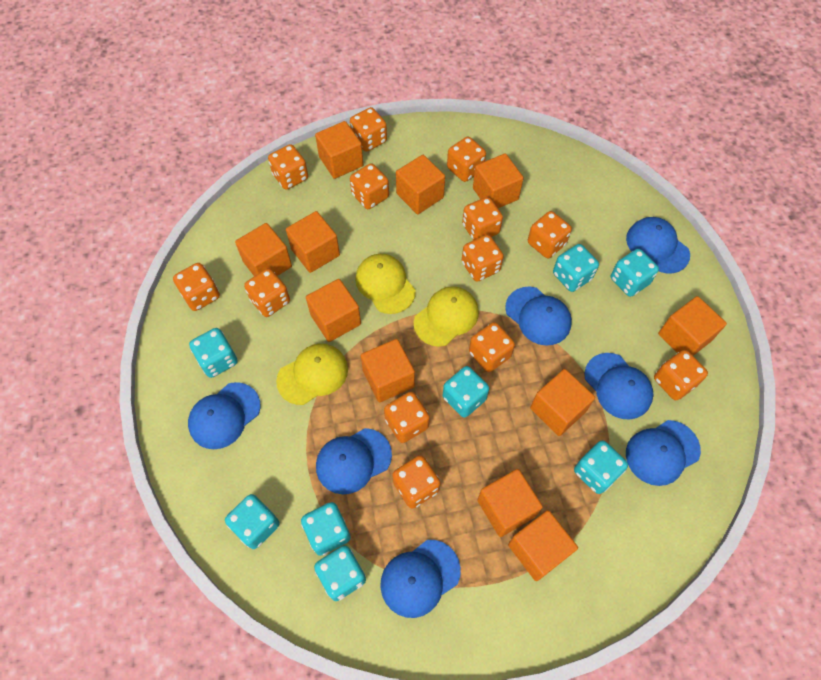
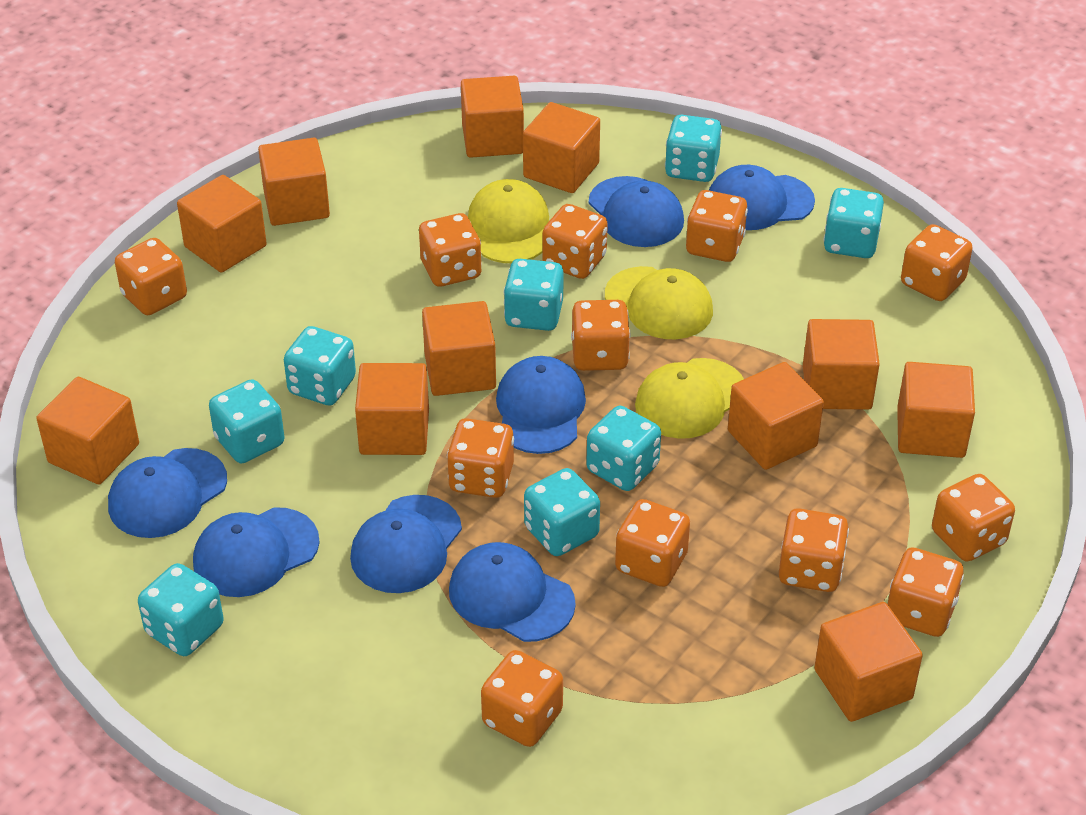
orange dice: 13 -> 12

